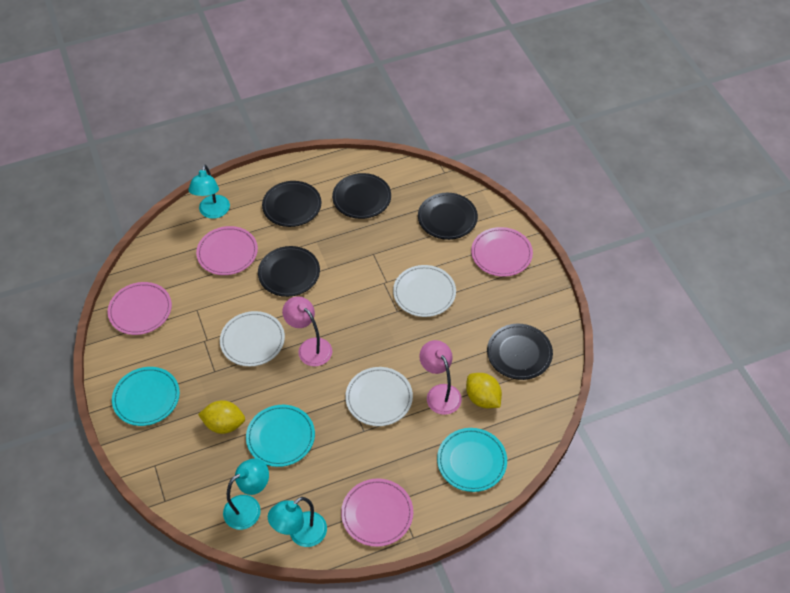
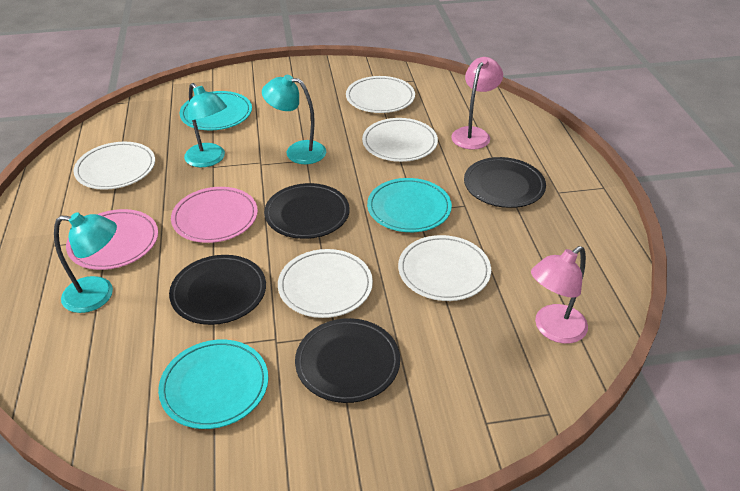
black plate: 5 -> 4
pink plate: 4 -> 2
white plate: 3 -> 5
yellow lemon: 2 -> 0

